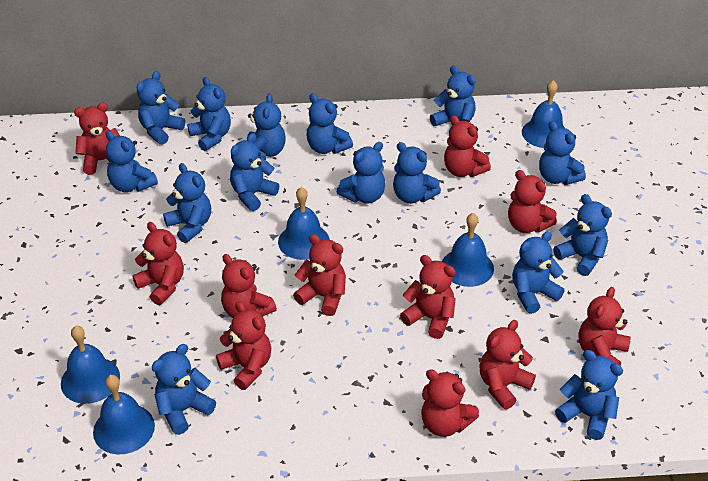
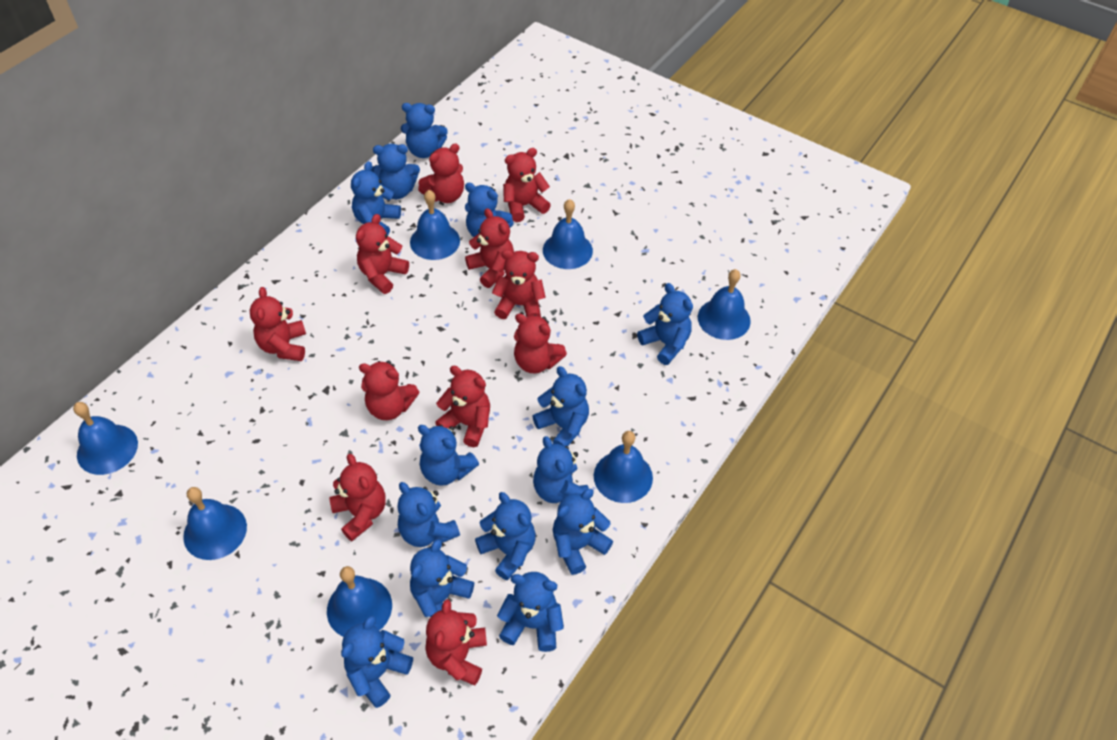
blue bell: 5 -> 7
blue teddy bear: 15 -> 14

